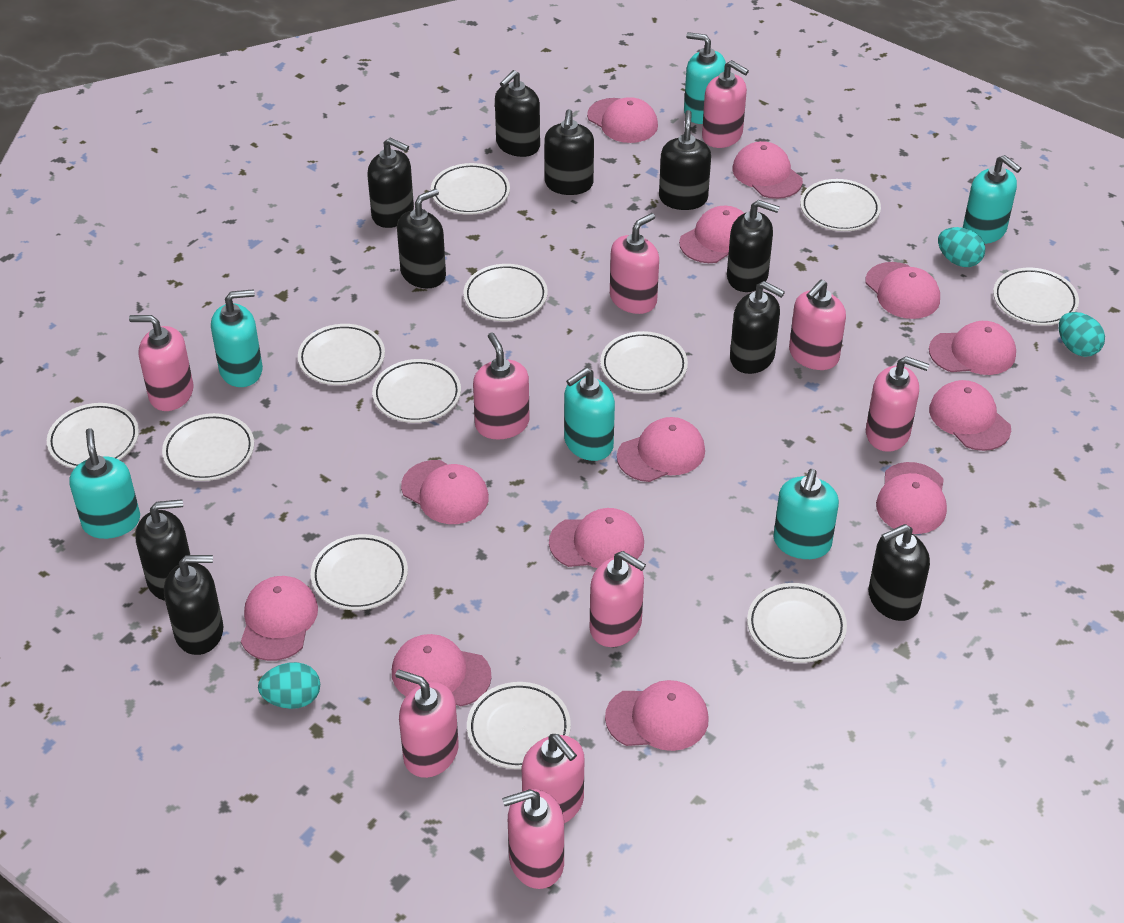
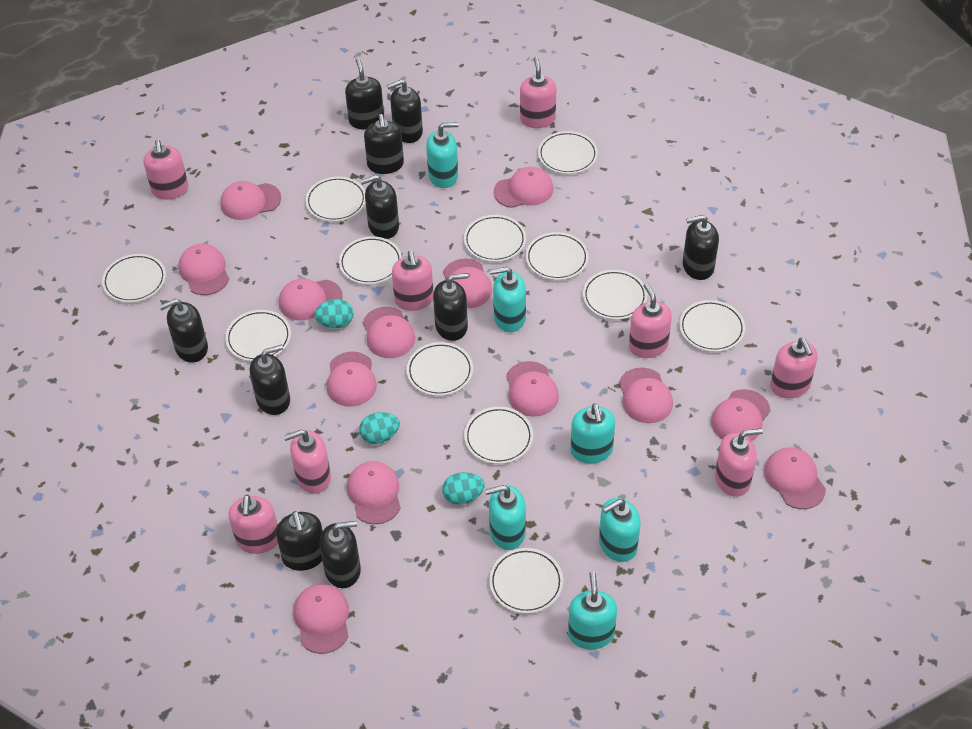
pink soap dispenser: 10 -> 8

